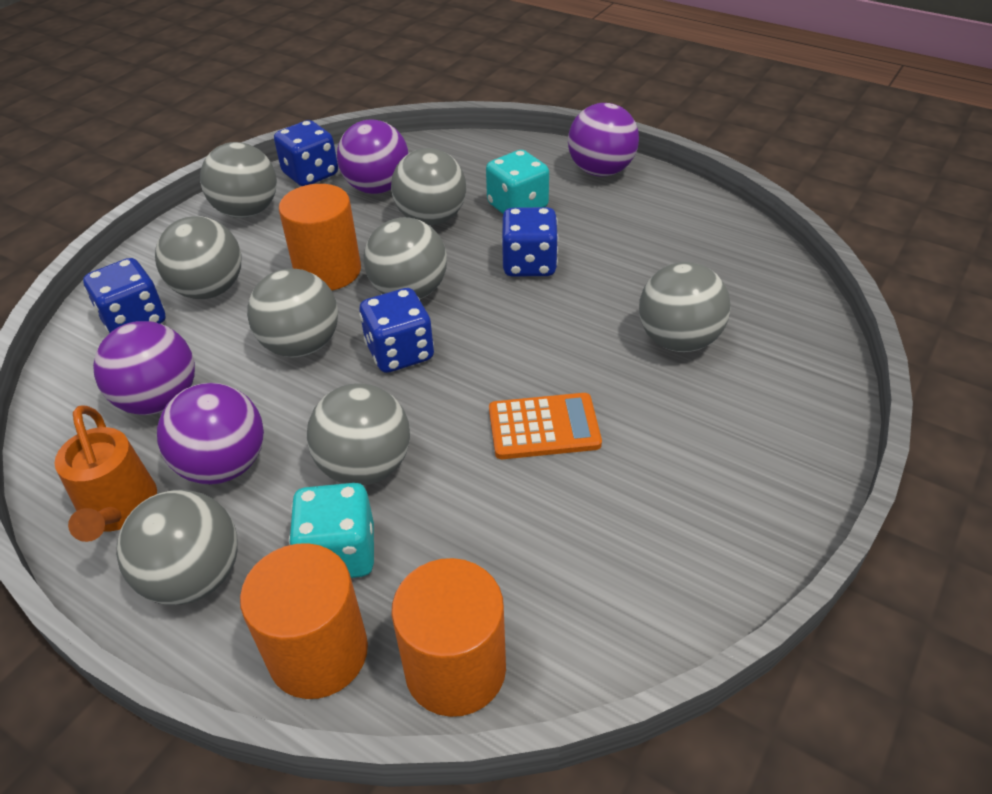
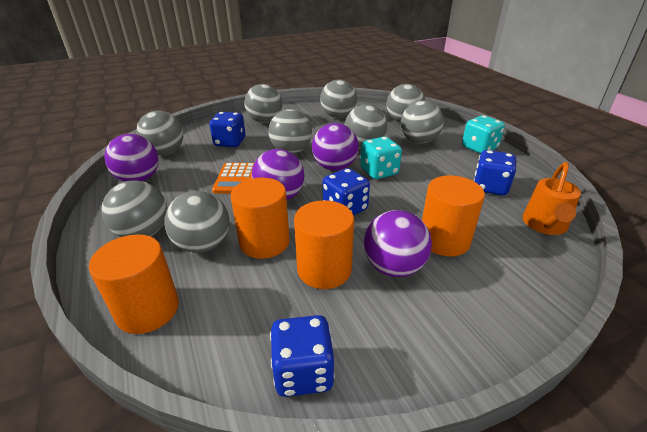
grey ball: 8 -> 9
orange cylinder: 3 -> 4

